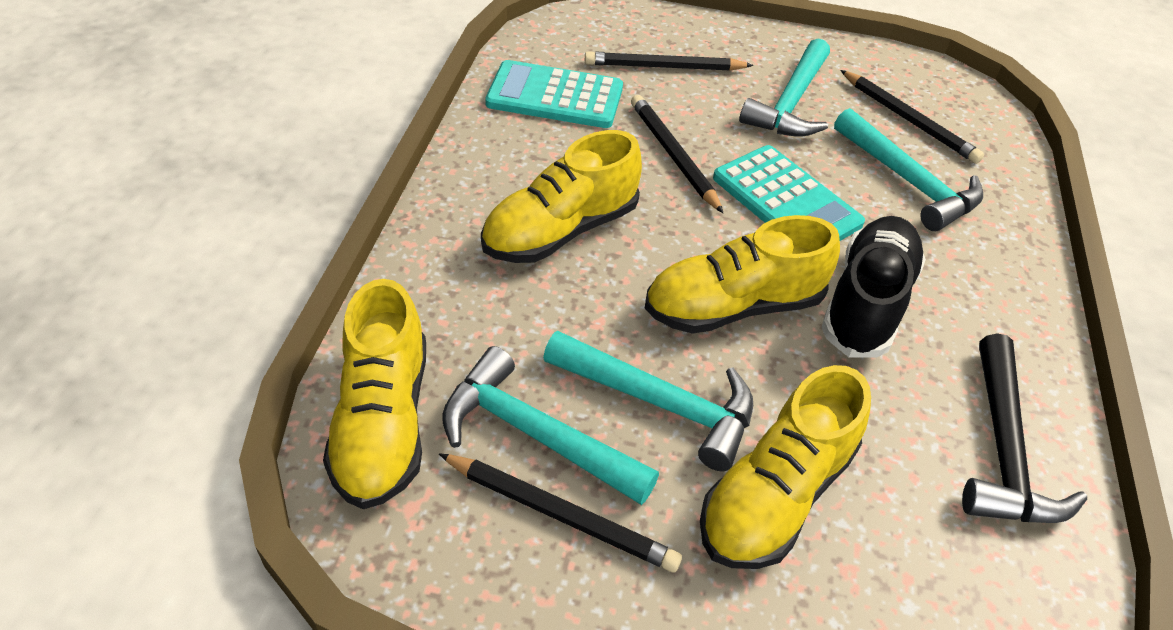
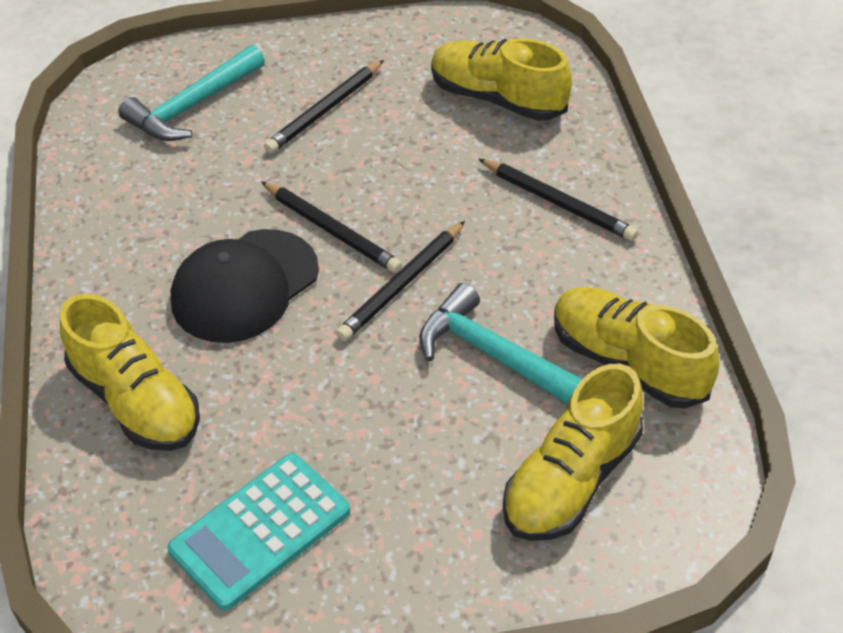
black cap: 0 -> 1
black hammer: 1 -> 0
black shoe: 1 -> 0
turquoise calculator: 2 -> 1
turquoise hammer: 4 -> 2

